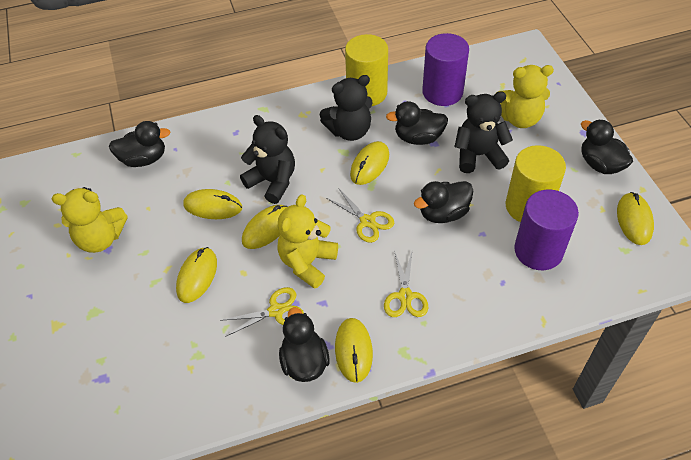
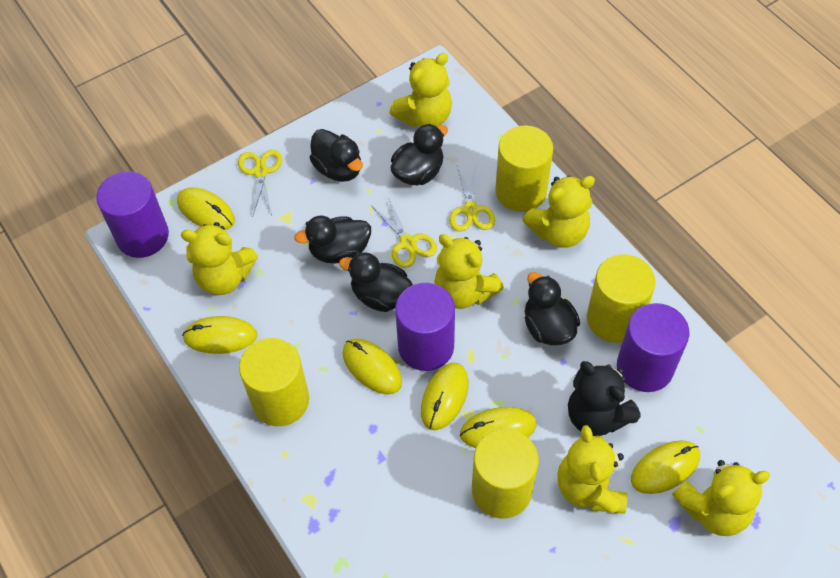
black teddy bear: 3 -> 1
purple cylinder: 2 -> 3
yellow cylinder: 2 -> 4
yellow teddy bear: 3 -> 6

